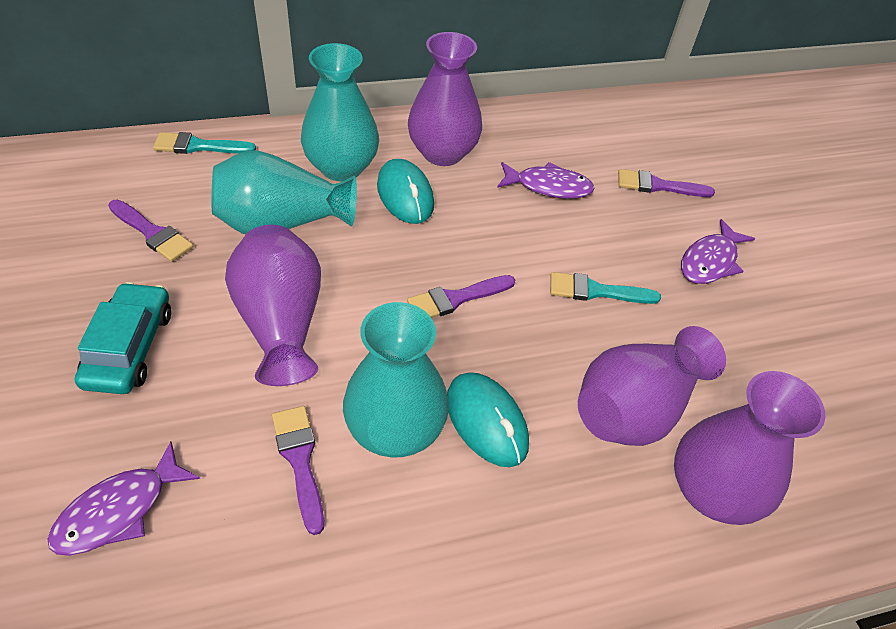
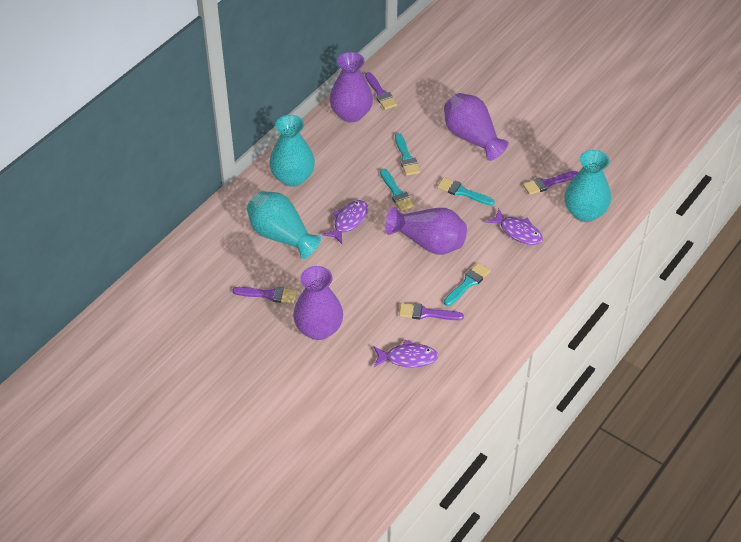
turquoise brush: 2 -> 4
turquoise car: 1 -> 0
turquoise mouse: 2 -> 0

